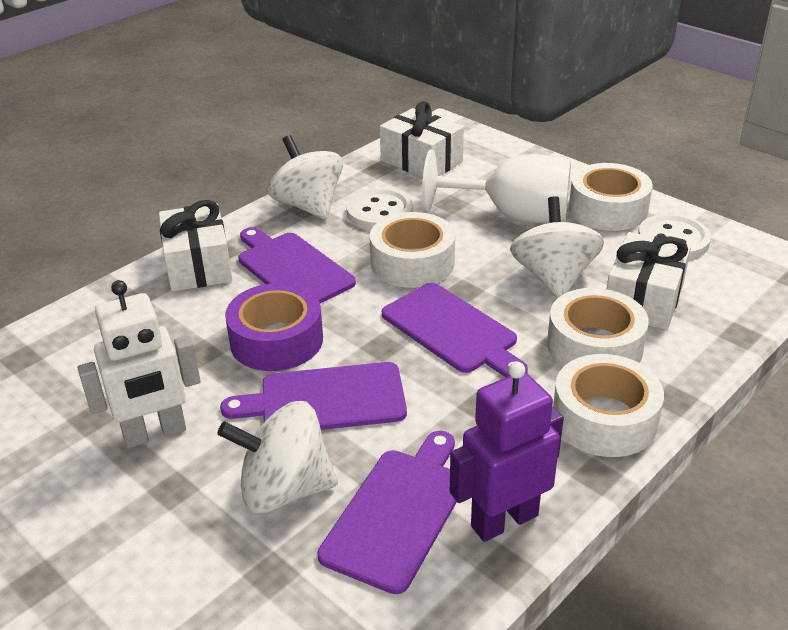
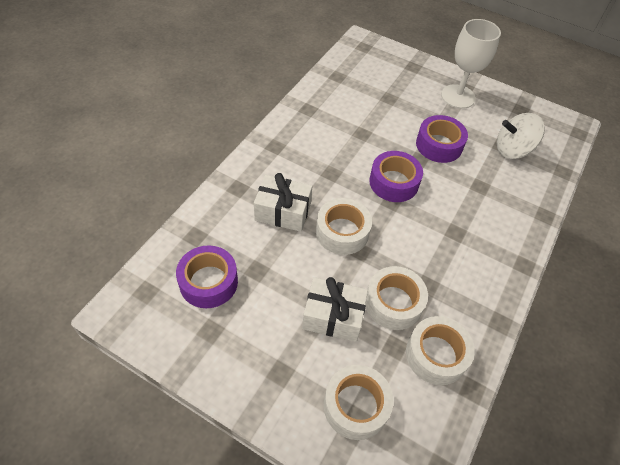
purple cutting board: 4 -> 0
purple robot: 1 -> 0
purple tape: 1 -> 3
white button: 2 -> 0
white gift: 3 -> 2
white robot: 1 -> 0
white spinning top: 3 -> 1

